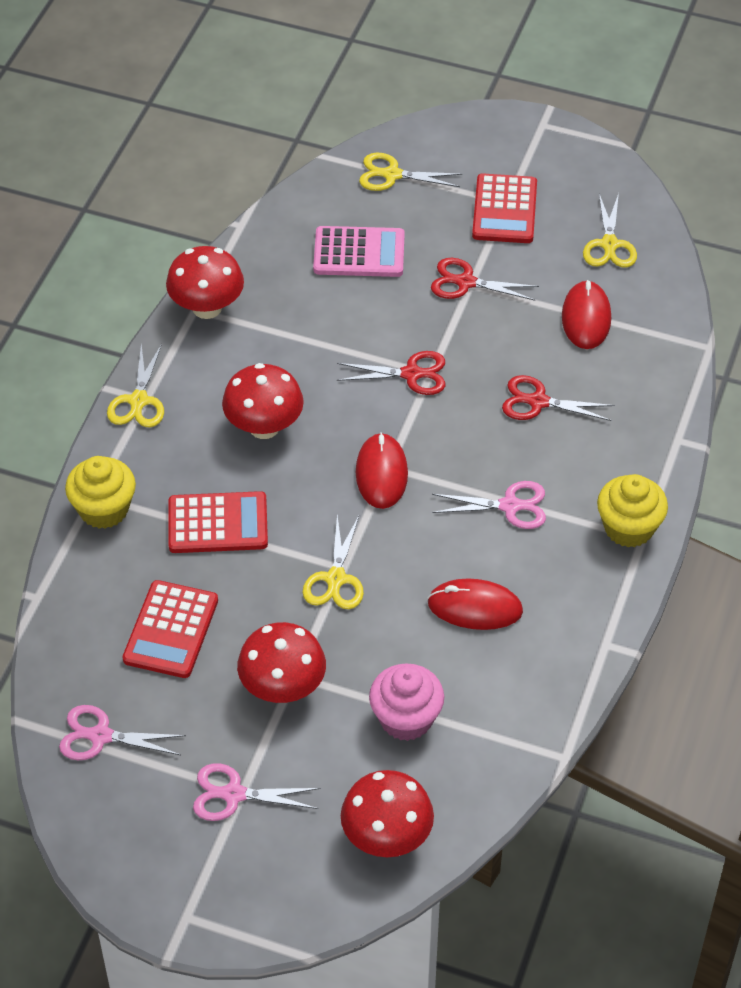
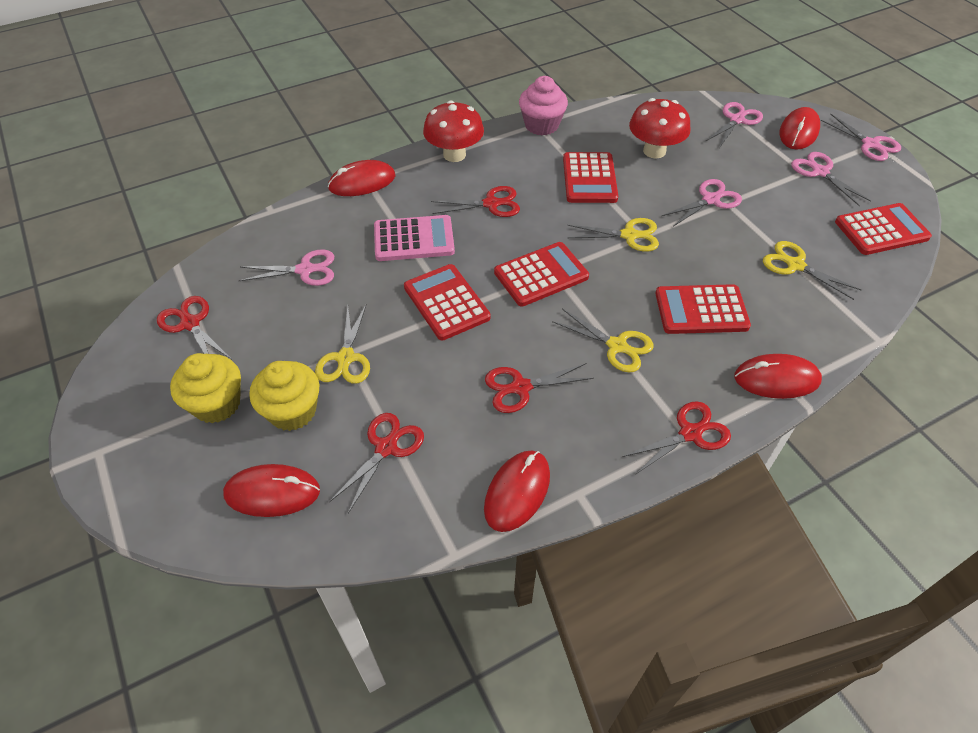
pink scissors: 3 -> 5
red calculator: 3 -> 5
red mouse: 3 -> 5
red mushroom: 4 -> 2
red scissors: 3 -> 5

